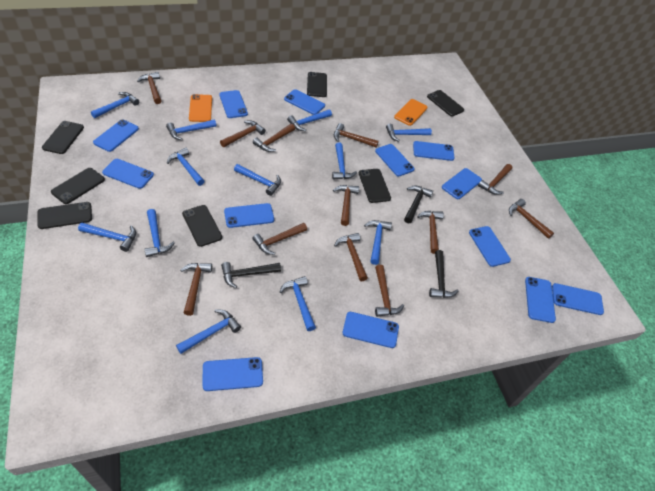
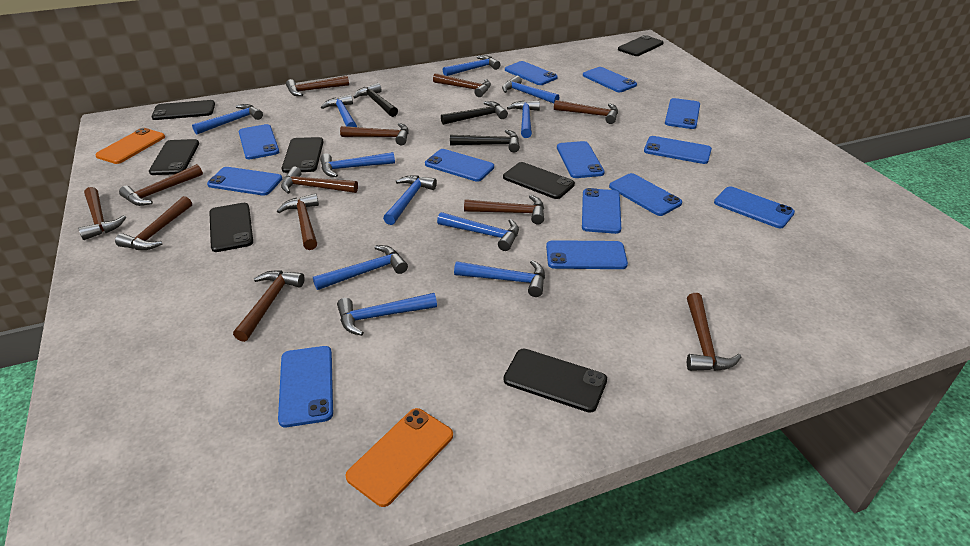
blue hammer: 12 -> 11

